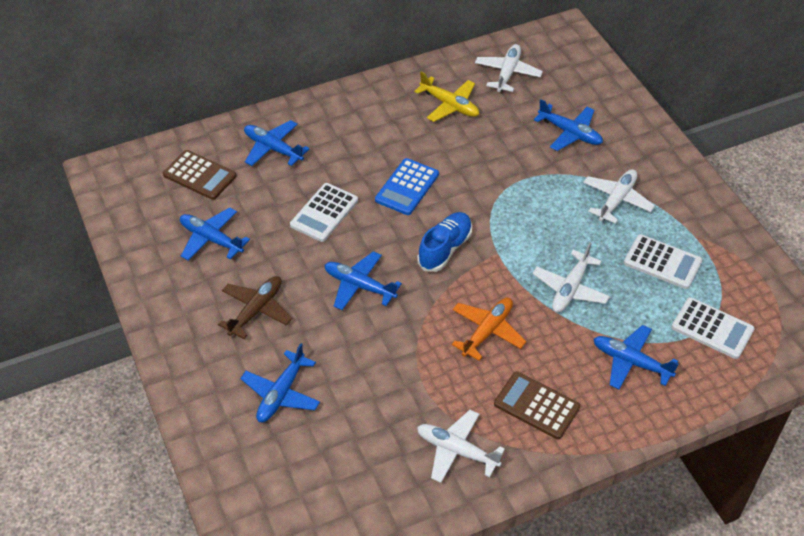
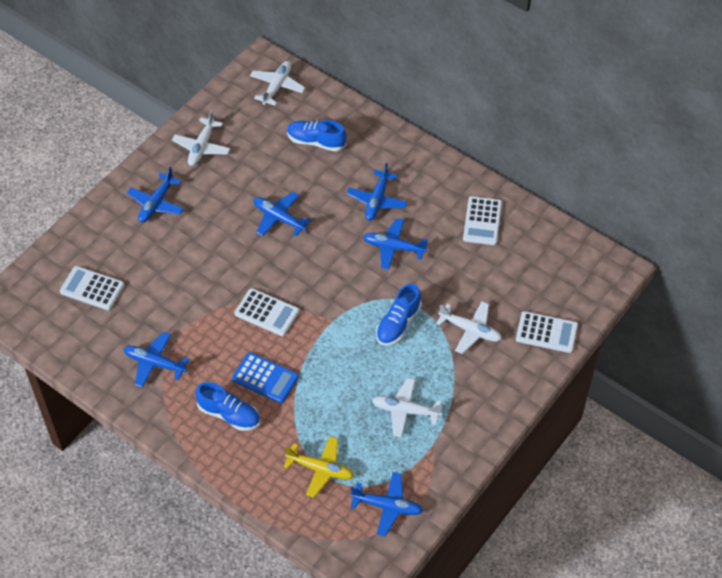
blue shoe: 1 -> 3
brown calculator: 2 -> 0
brown plane: 1 -> 0
orange plane: 1 -> 0
white calculator: 3 -> 4

